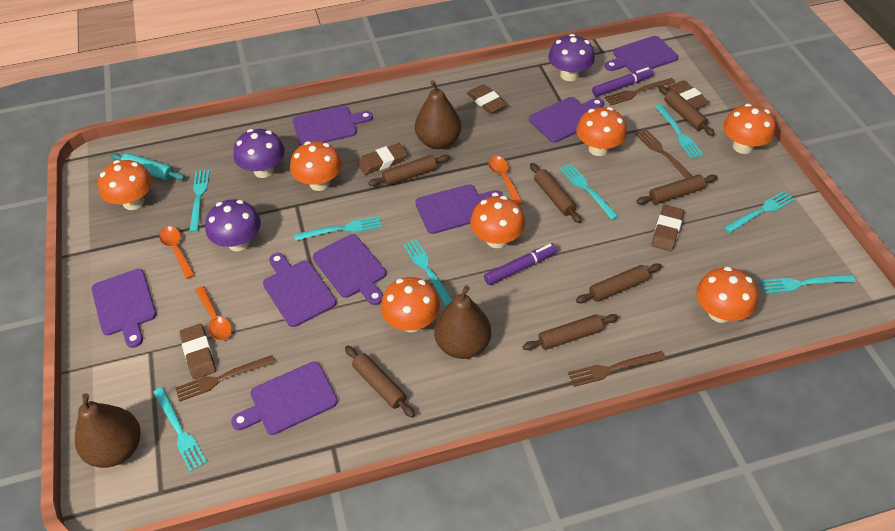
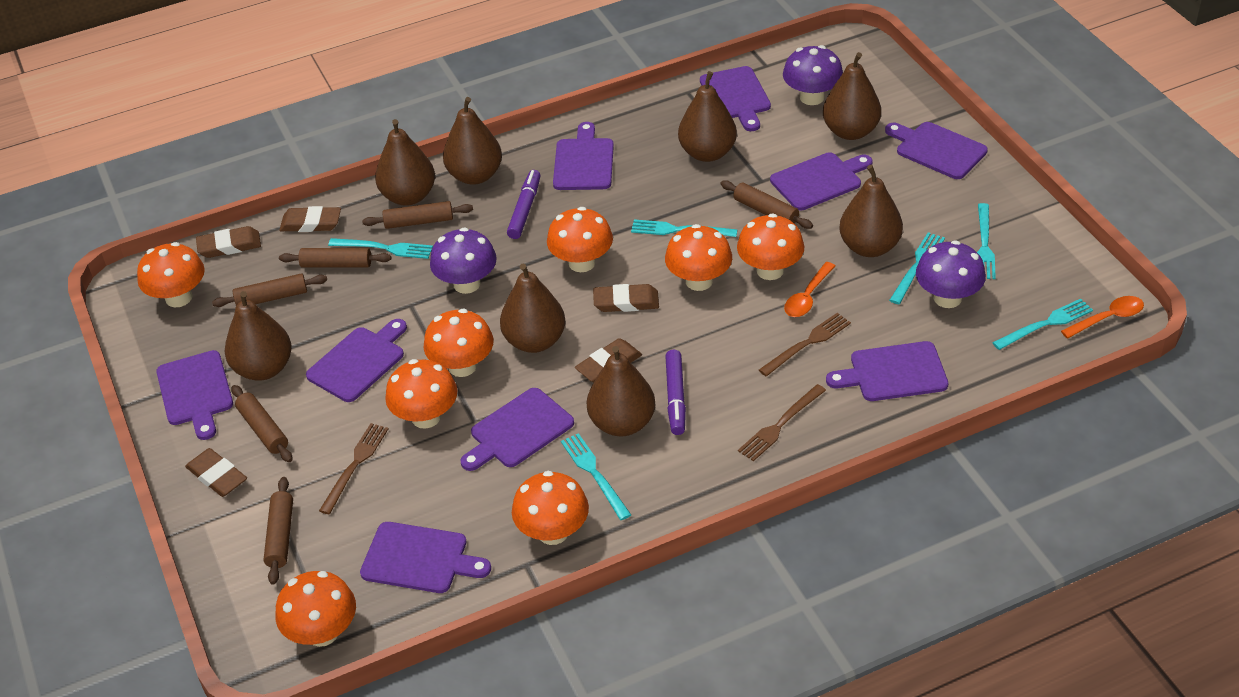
brown fork: 4 -> 3
brown pear: 3 -> 8
brown rolling pin: 7 -> 6
orange mushroom: 7 -> 8
orange spoon: 3 -> 2
purple cutting board: 8 -> 9
turquoise fork: 8 -> 6
turquoise rolling pin: 1 -> 0

